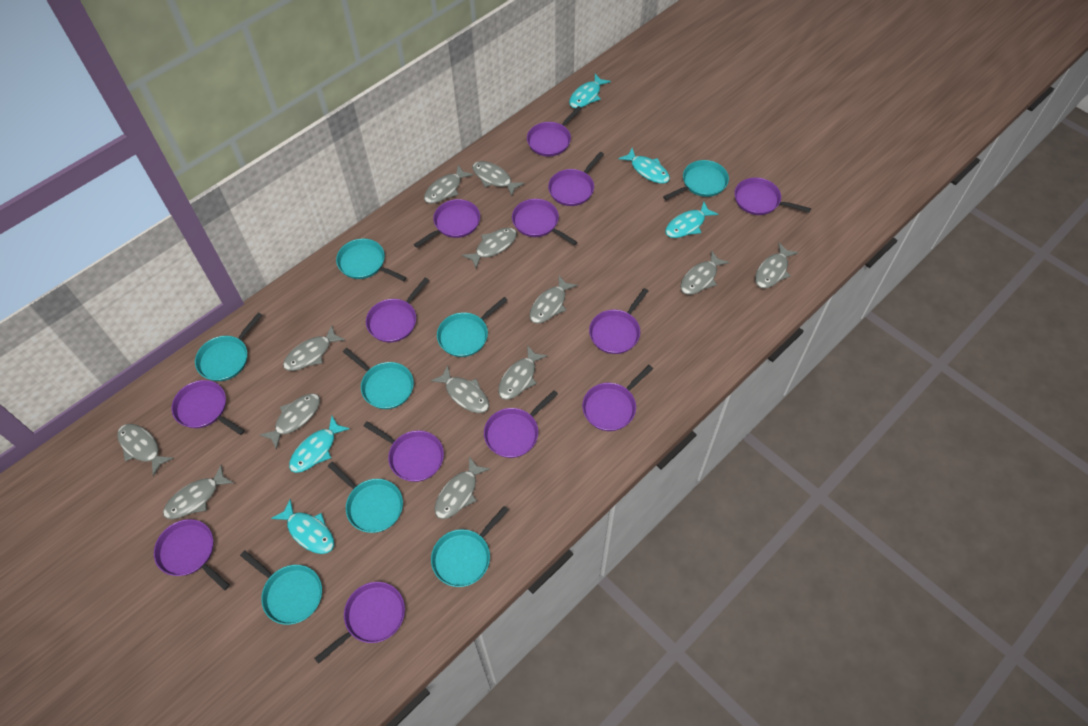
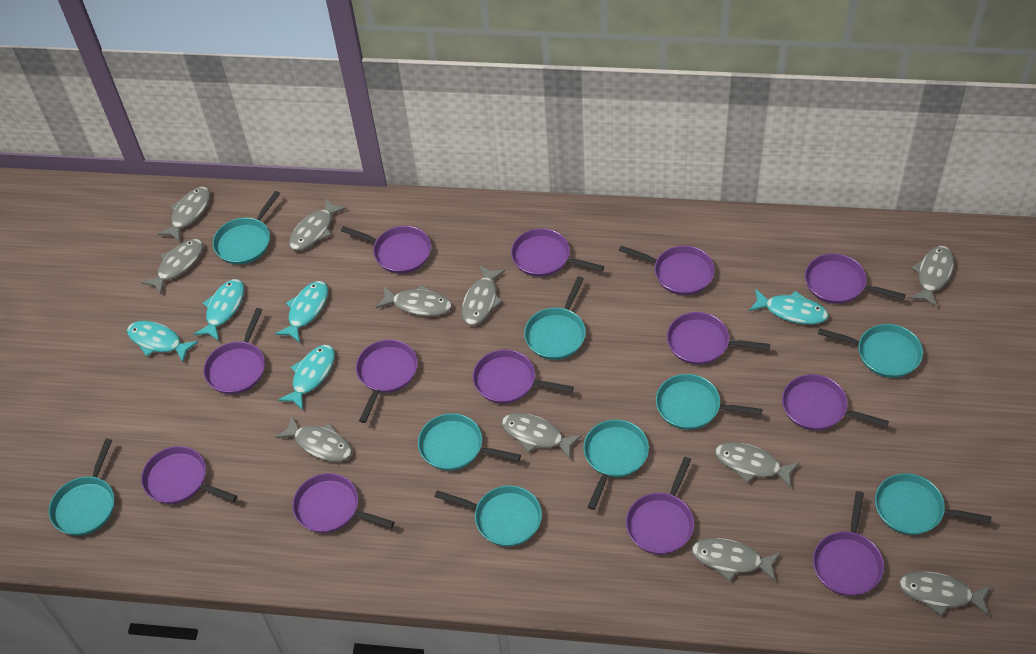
grey fish: 13 -> 11
turquoise pan: 8 -> 9

